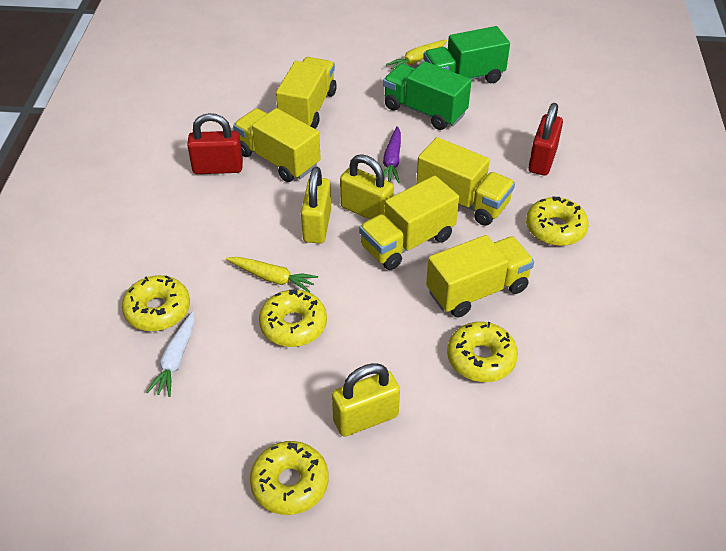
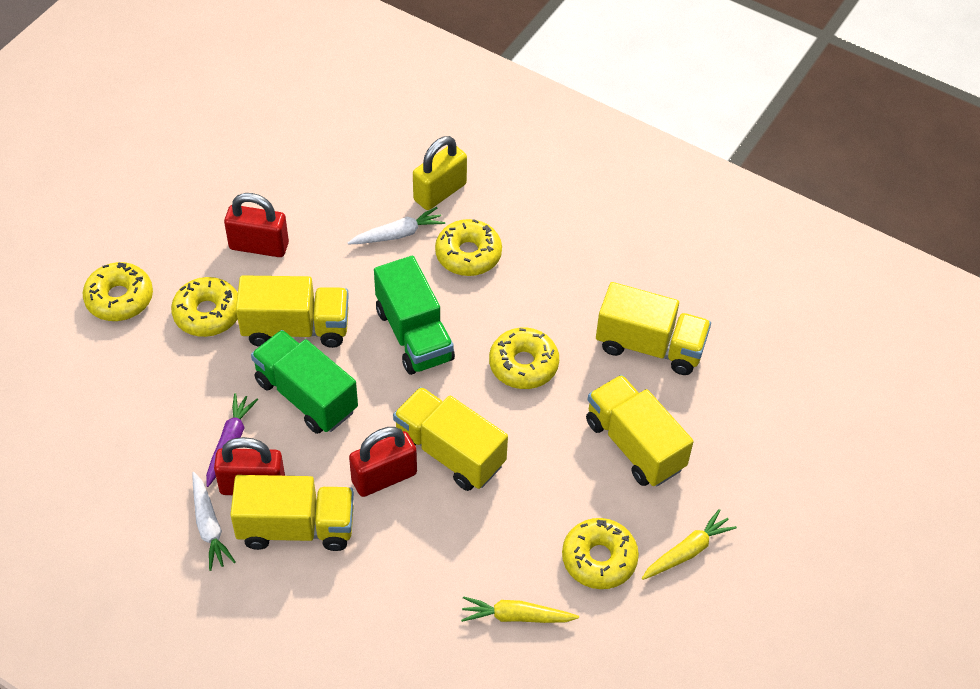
red padlock: 2 -> 3
white carrot: 1 -> 2
yellow padlock: 3 -> 1

